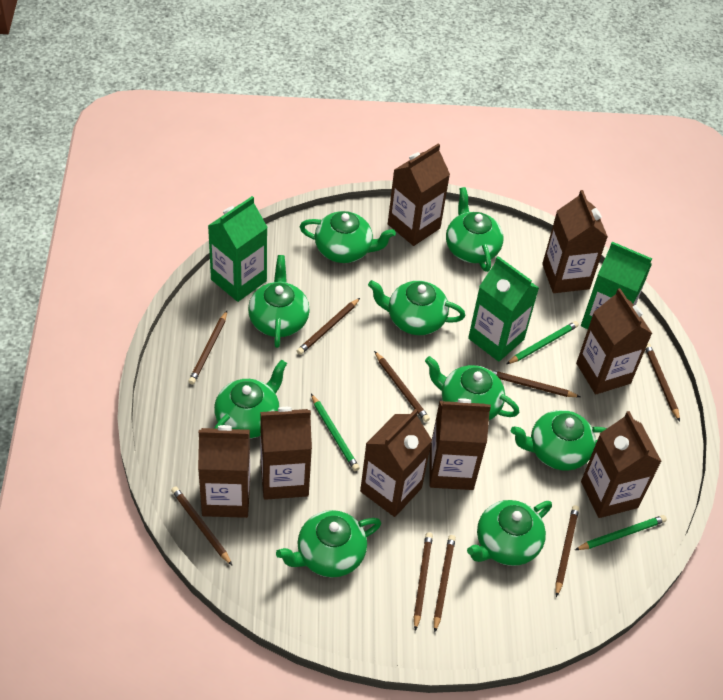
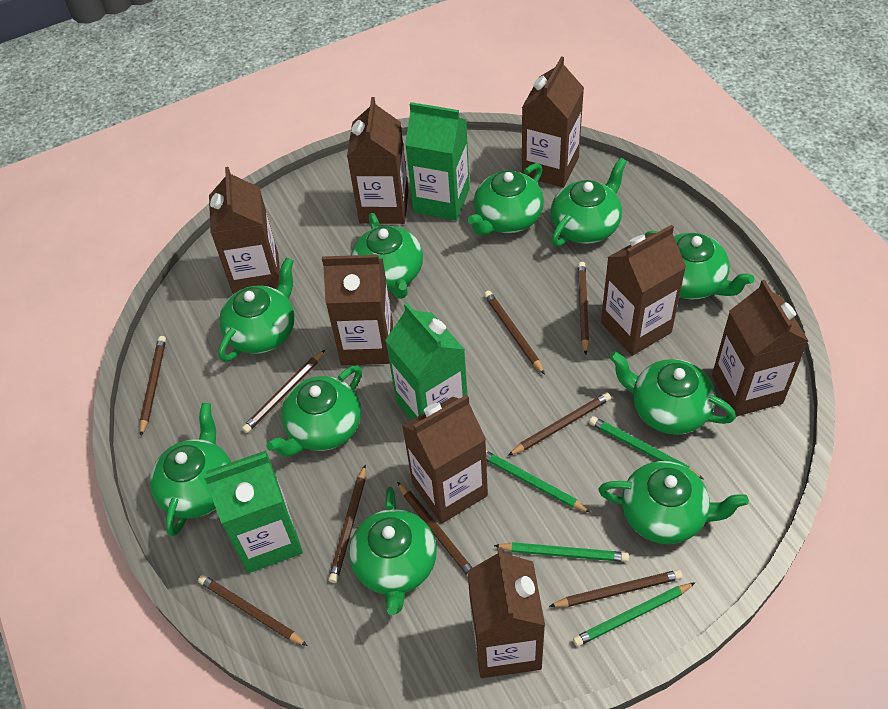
green pencil: 3 -> 4
green teapot: 9 -> 10

